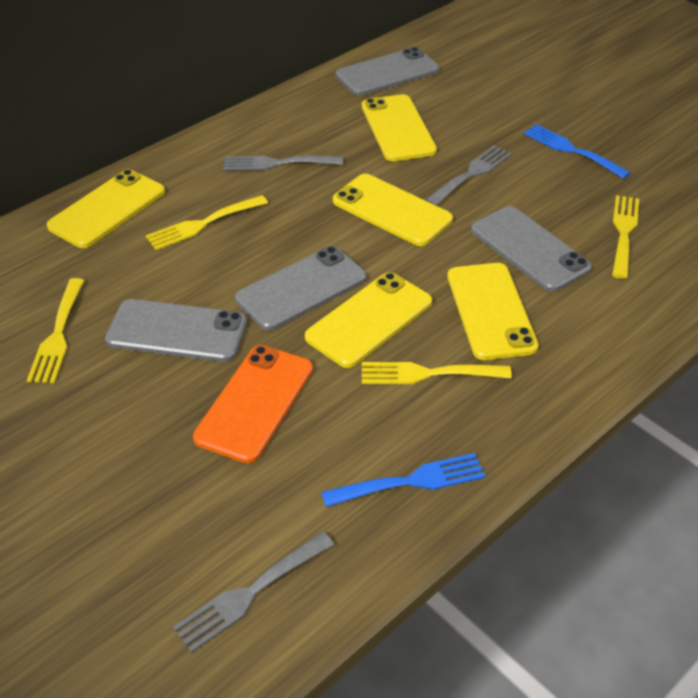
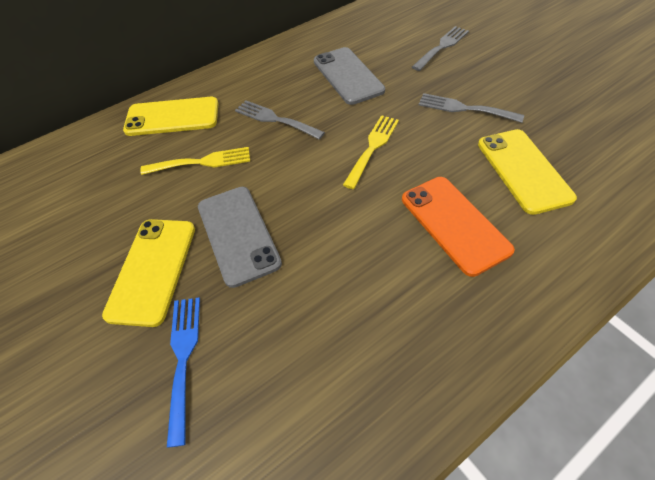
blue fork: 2 -> 1
grey phone: 4 -> 2
yellow fork: 4 -> 2
yellow phone: 5 -> 3

